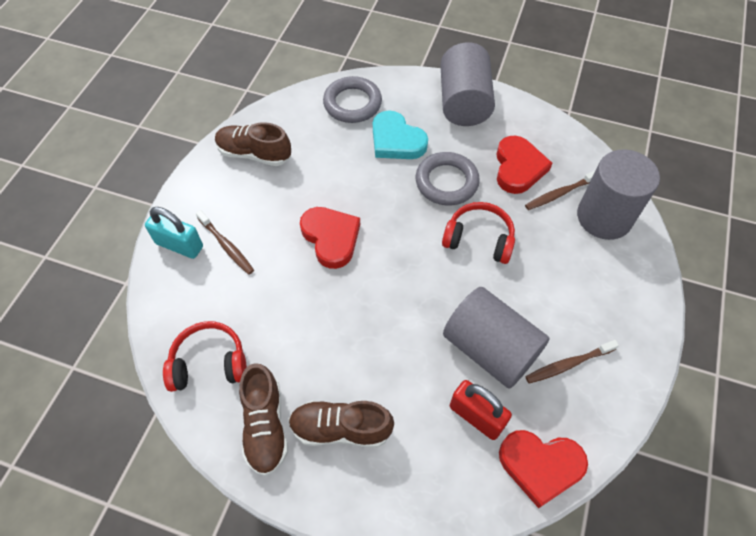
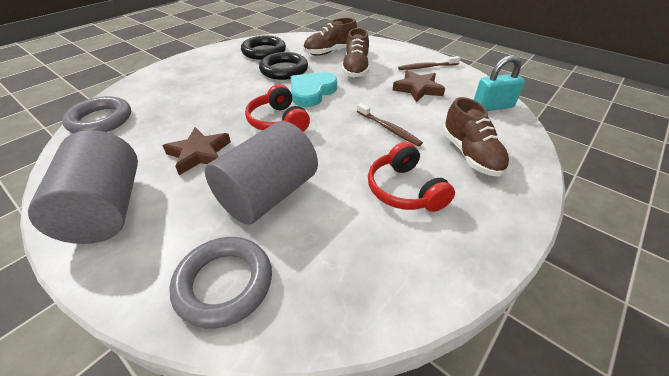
black ring: 0 -> 2
brown star: 0 -> 2
brown toothbrush: 3 -> 2
grey cylinder: 3 -> 2
red heart: 3 -> 0
red padlock: 1 -> 0

